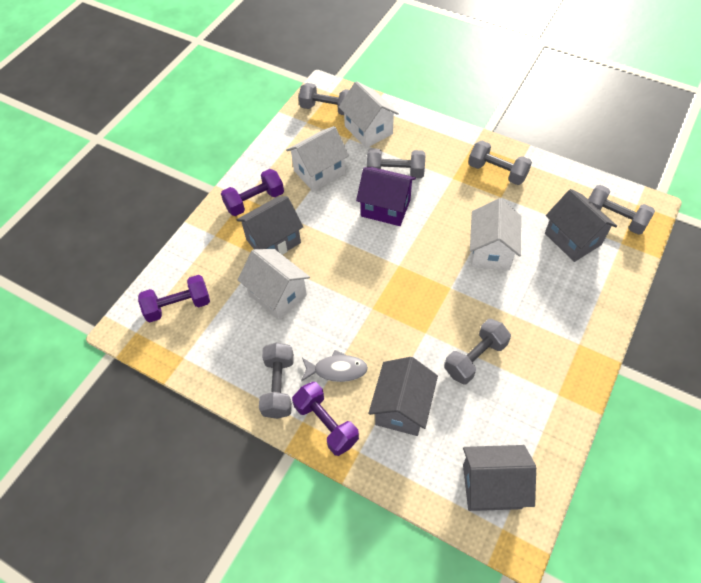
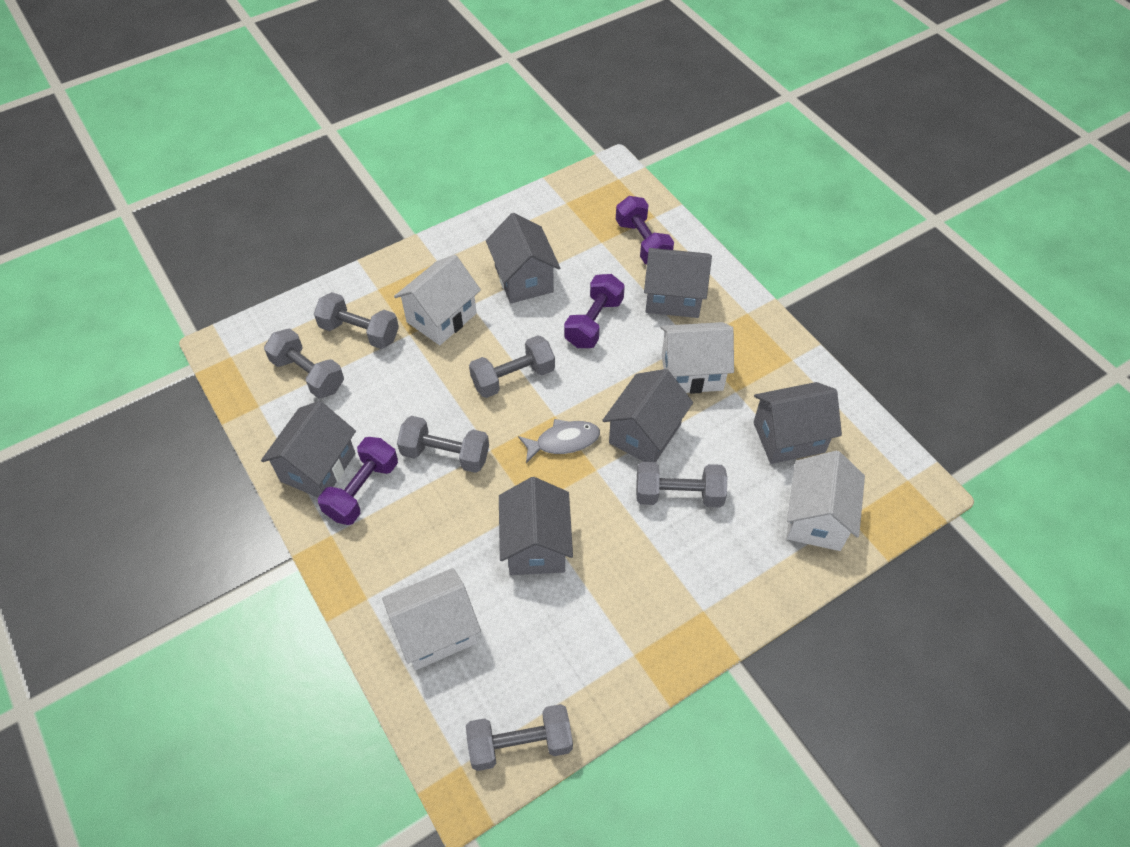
grey house: 4 -> 6
purple house: 1 -> 0

